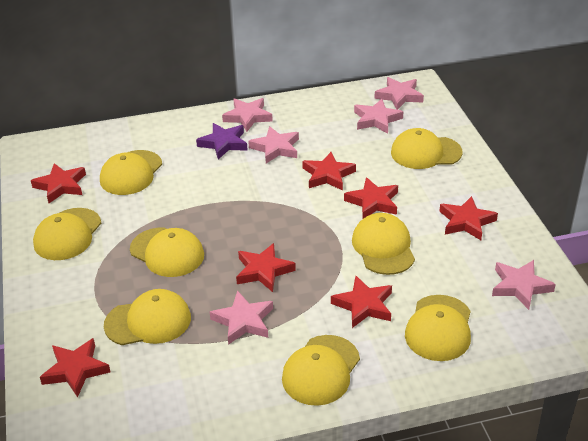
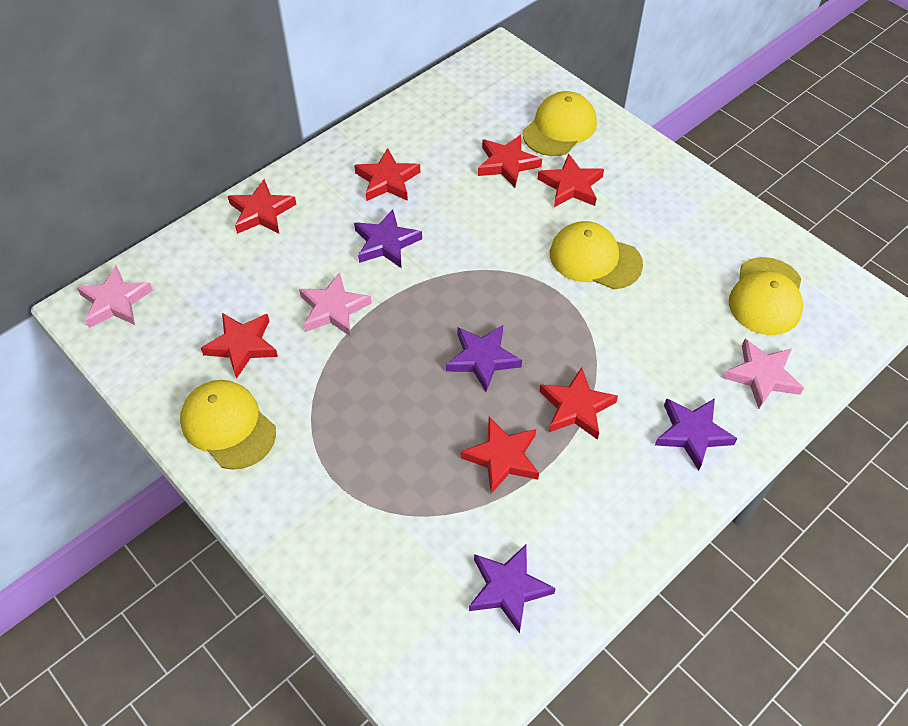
pink star: 6 -> 3
purple star: 1 -> 4
yellow cap: 8 -> 4

